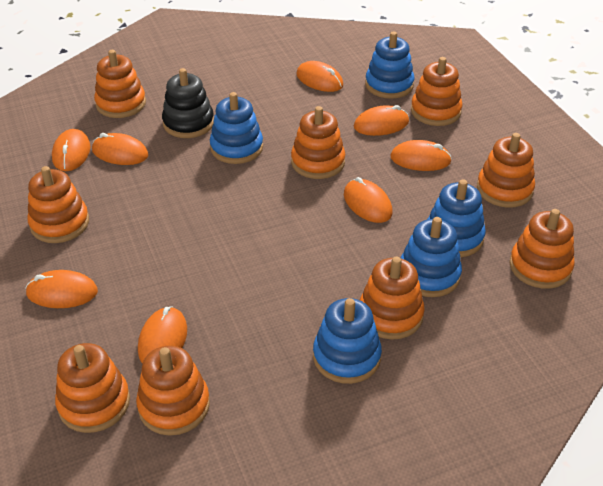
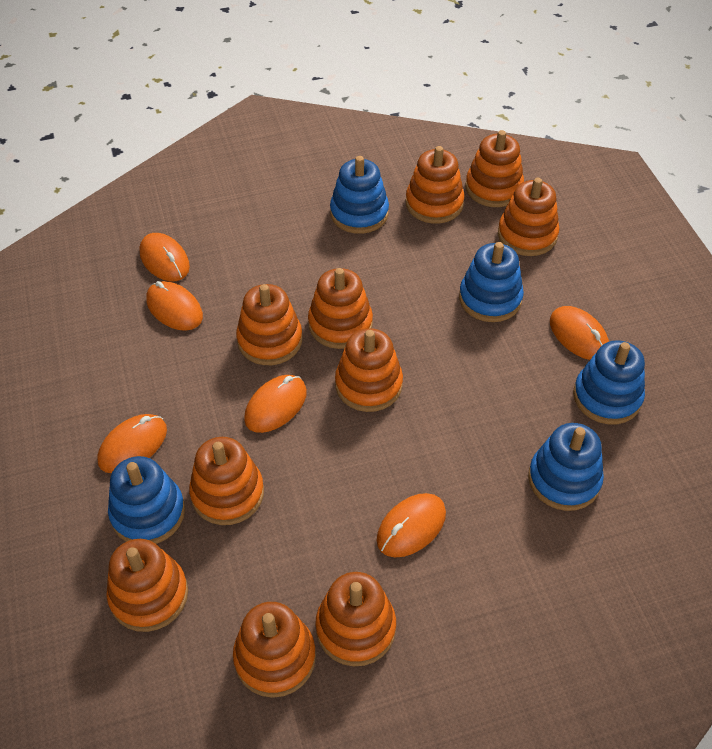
black stacking toy: 1 -> 0
orange mouse: 8 -> 6
orange stacking toy: 9 -> 10

